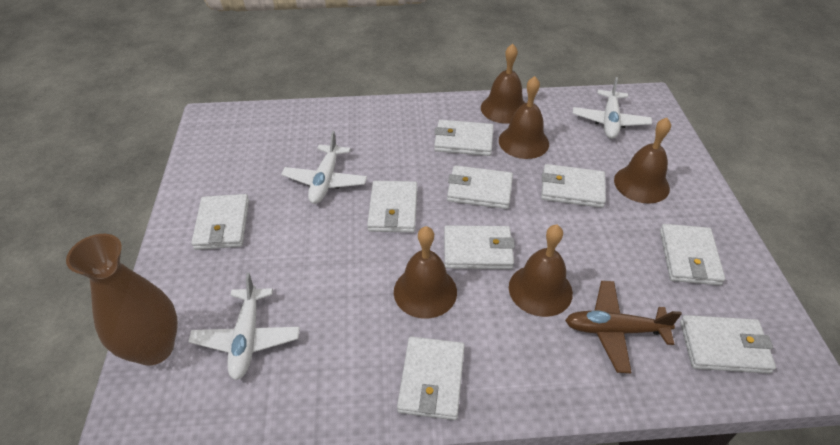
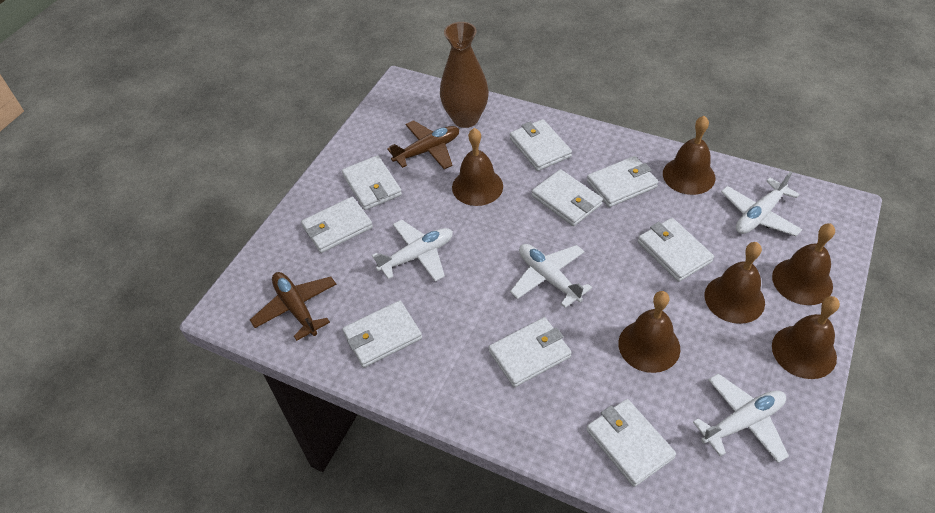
brown bell: 5 -> 6
brown plane: 1 -> 2
white plane: 3 -> 4

